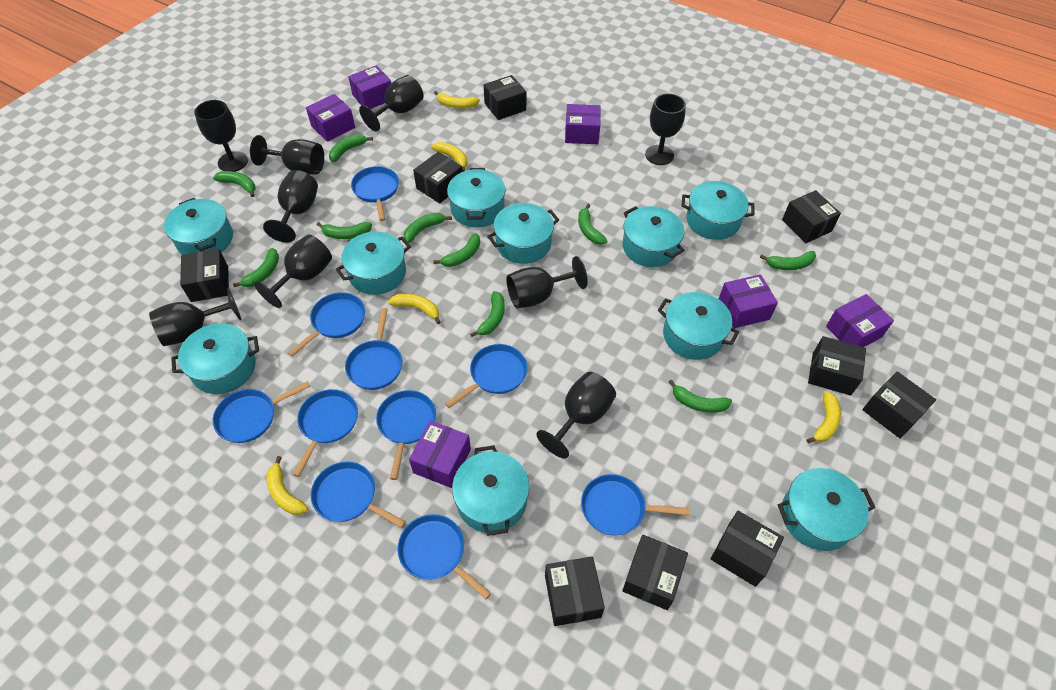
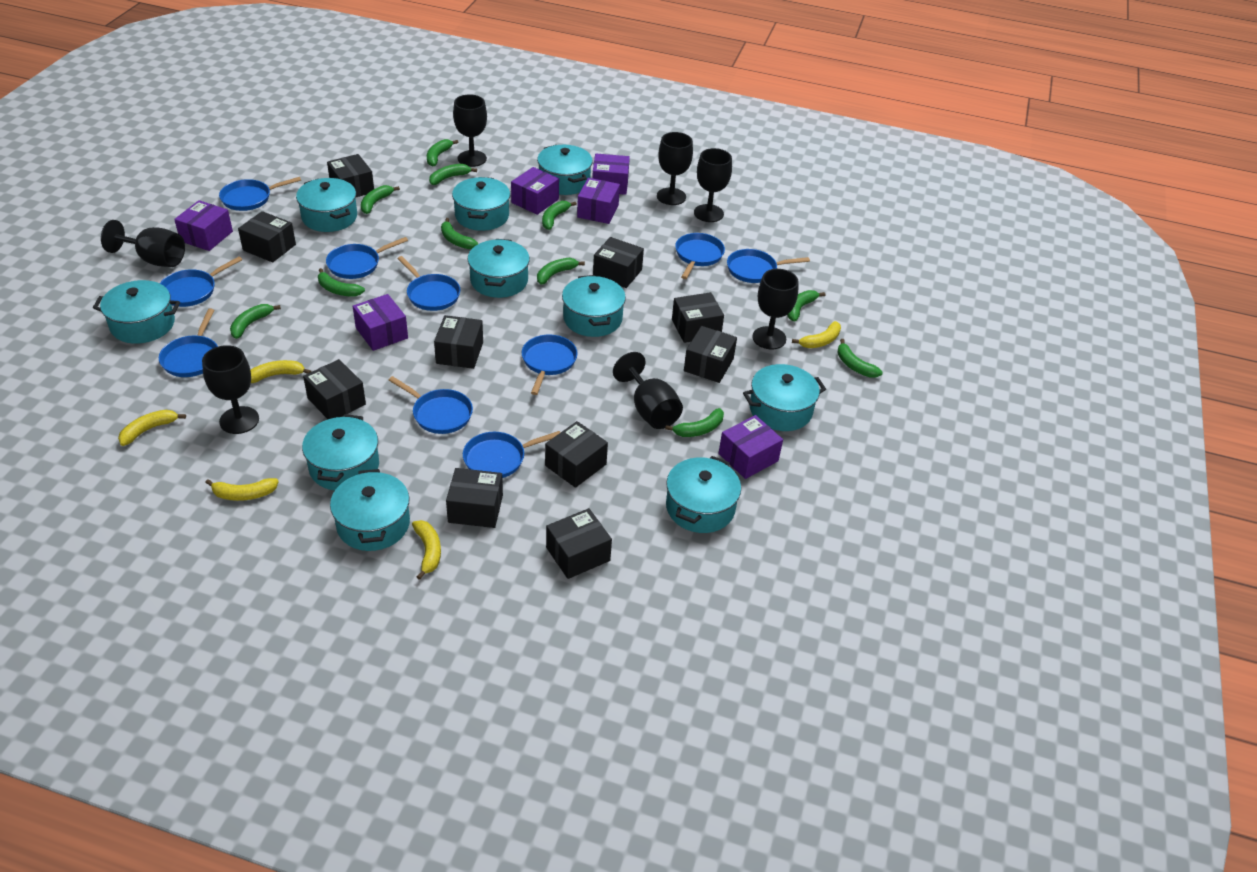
black box: 9 -> 10
black goblet: 9 -> 7
green banana: 10 -> 11

